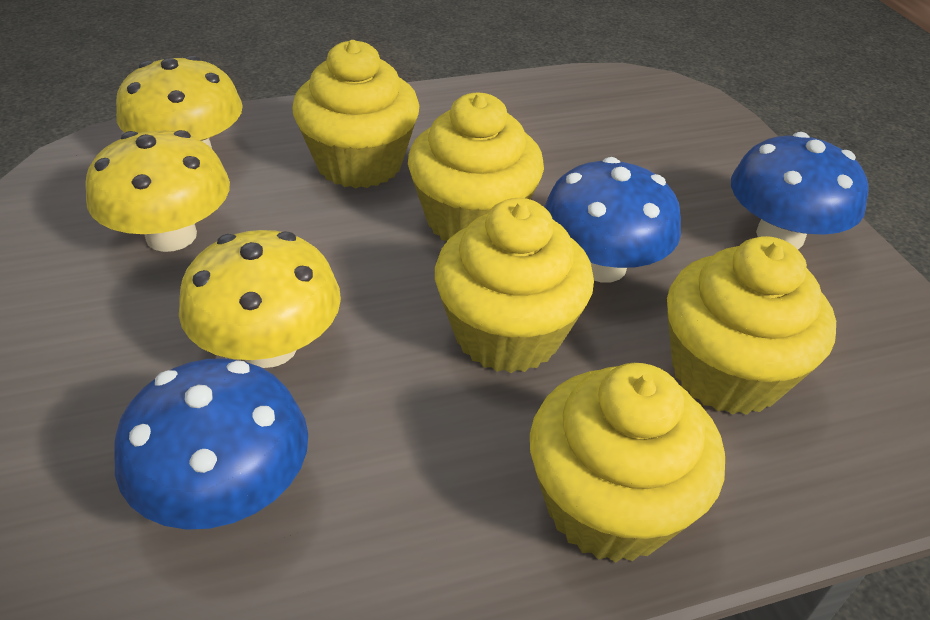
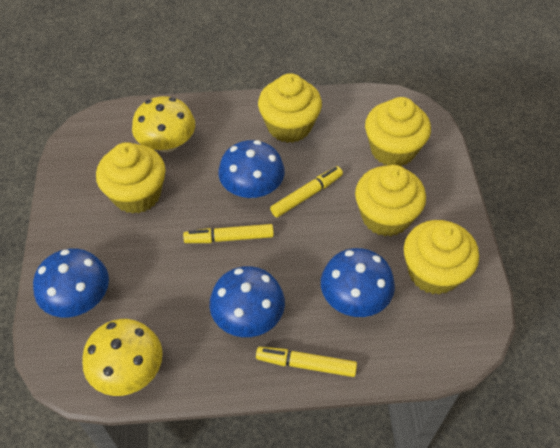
blue mushroom: 3 -> 4
yellow marker: 0 -> 3
yellow mushroom: 3 -> 2

